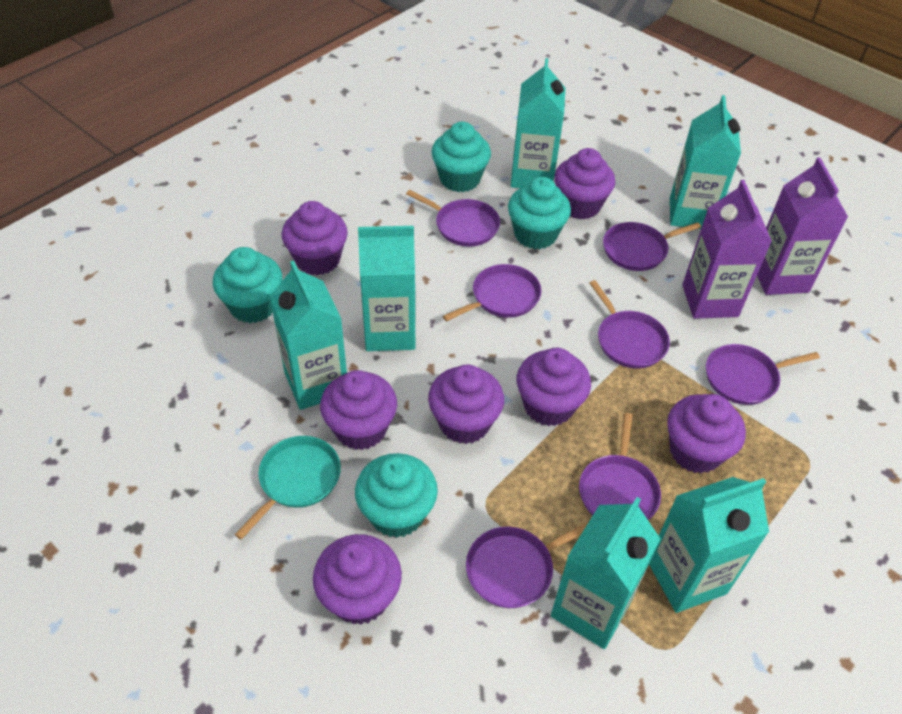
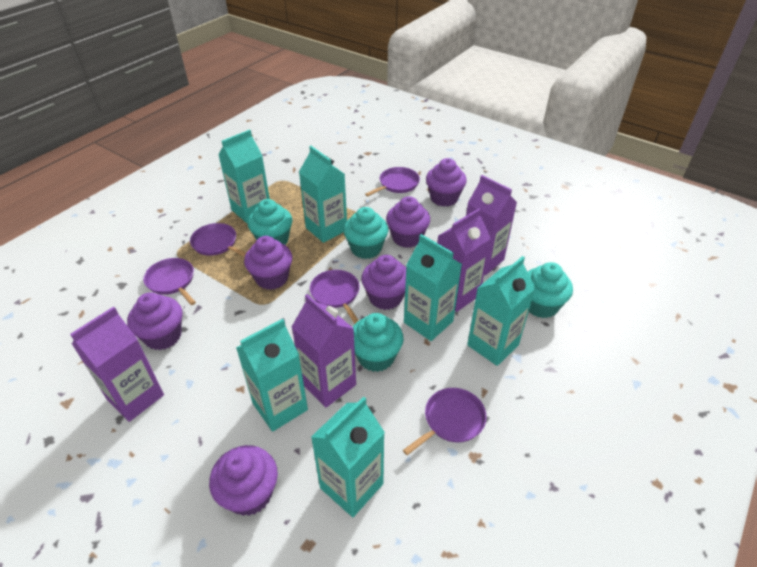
purple carton: 2 -> 4
purple cupcake: 7 -> 6
purple pan: 7 -> 5
turquoise pan: 1 -> 0

